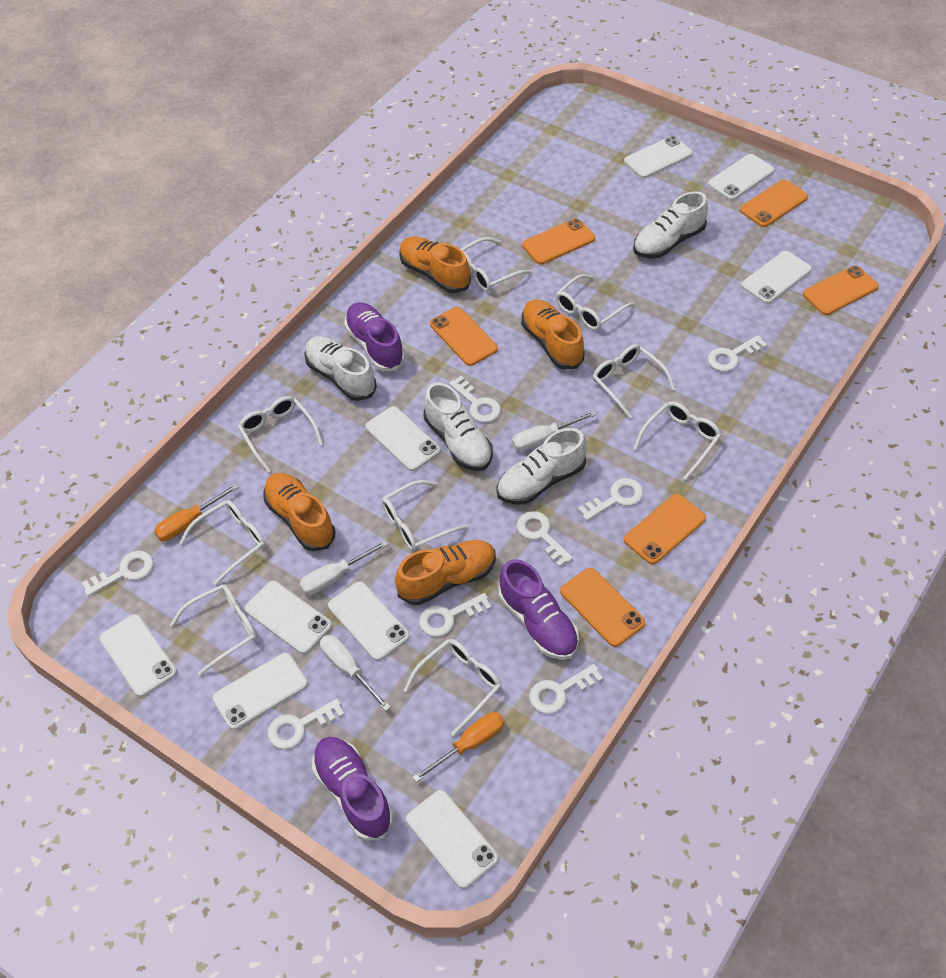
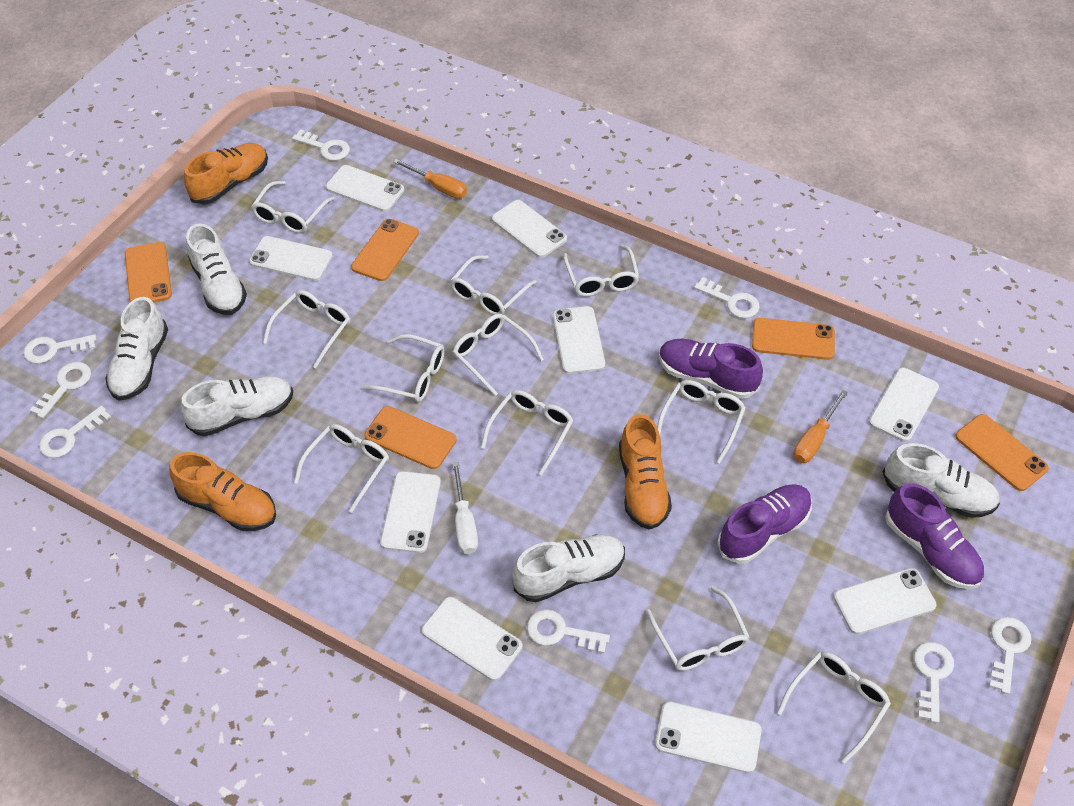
orange phone: 6 -> 5
orange shoe: 4 -> 3
white glasses: 9 -> 11
white screwdriver: 3 -> 1
white shoe: 4 -> 5

